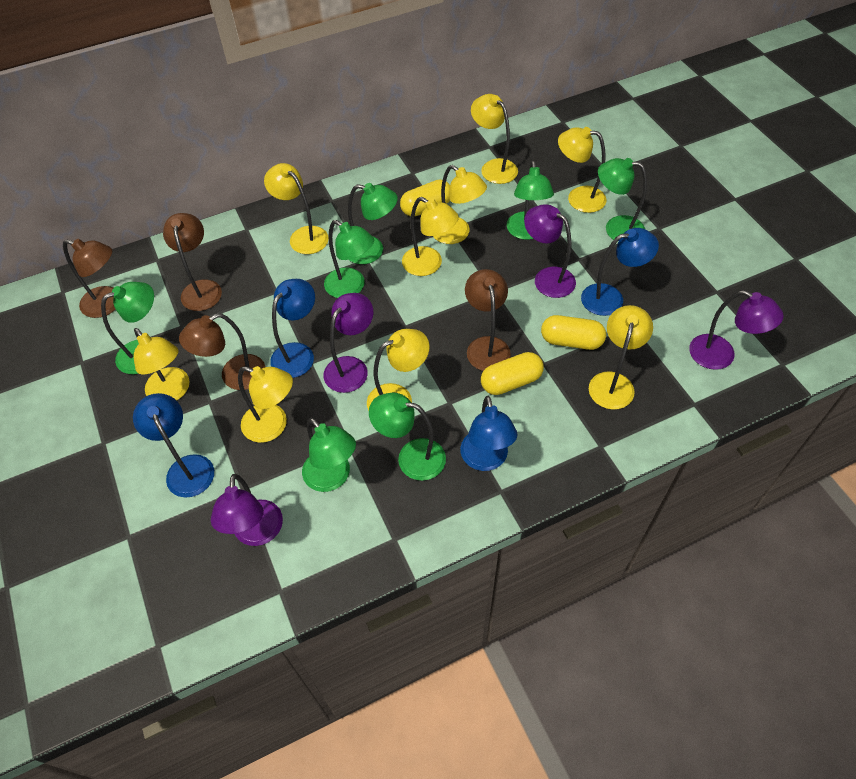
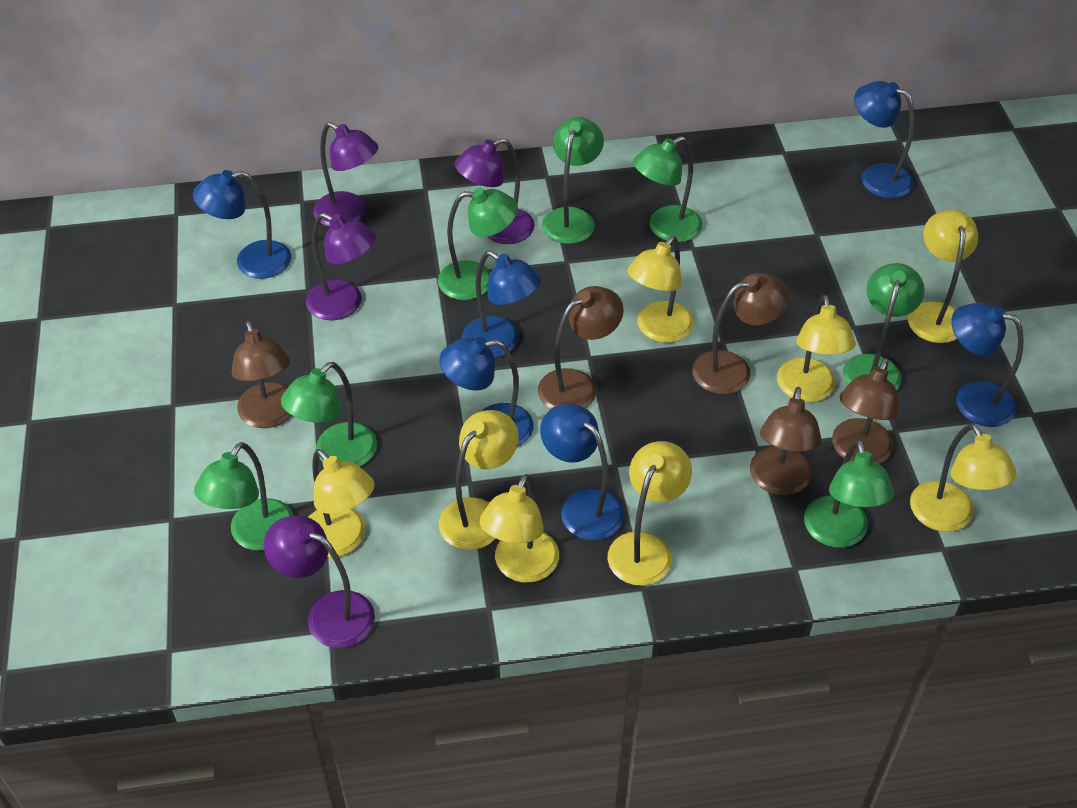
blue lamp: 4 -> 6
brown lamp: 4 -> 5
yellow capsule: 3 -> 0
yellow lamp: 9 -> 8

